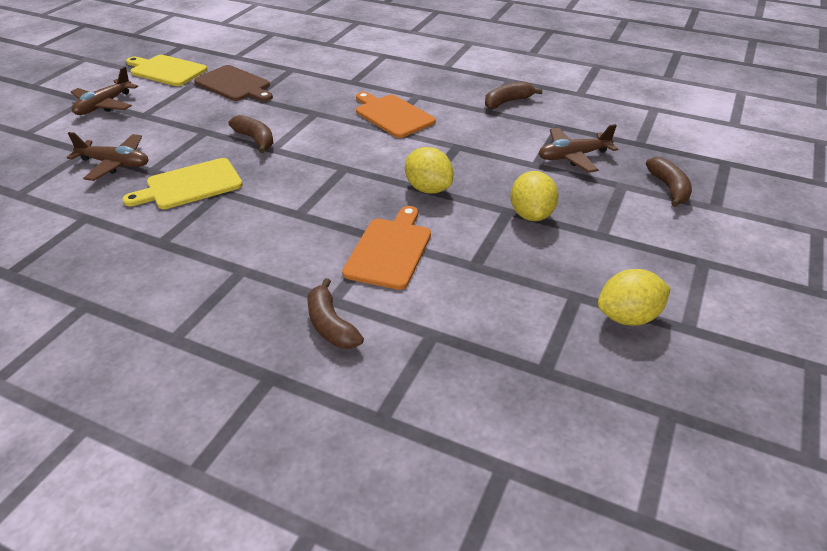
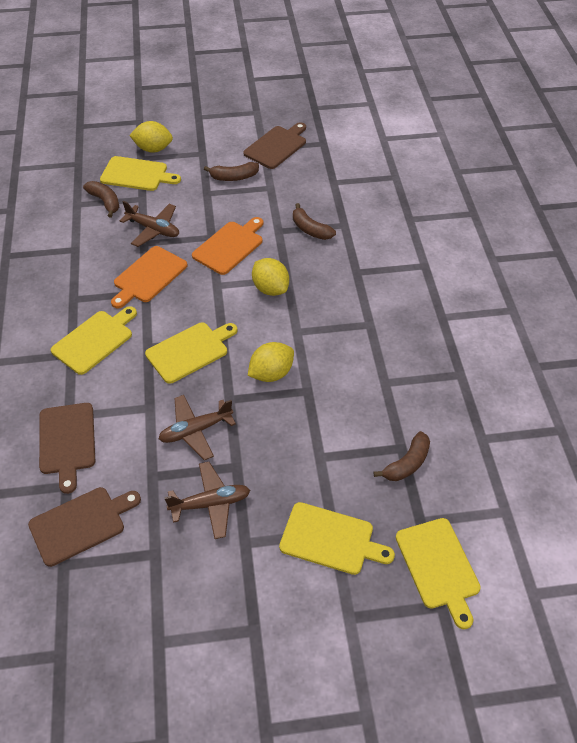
brown cutting board: 1 -> 3
yellow cutting board: 2 -> 5

